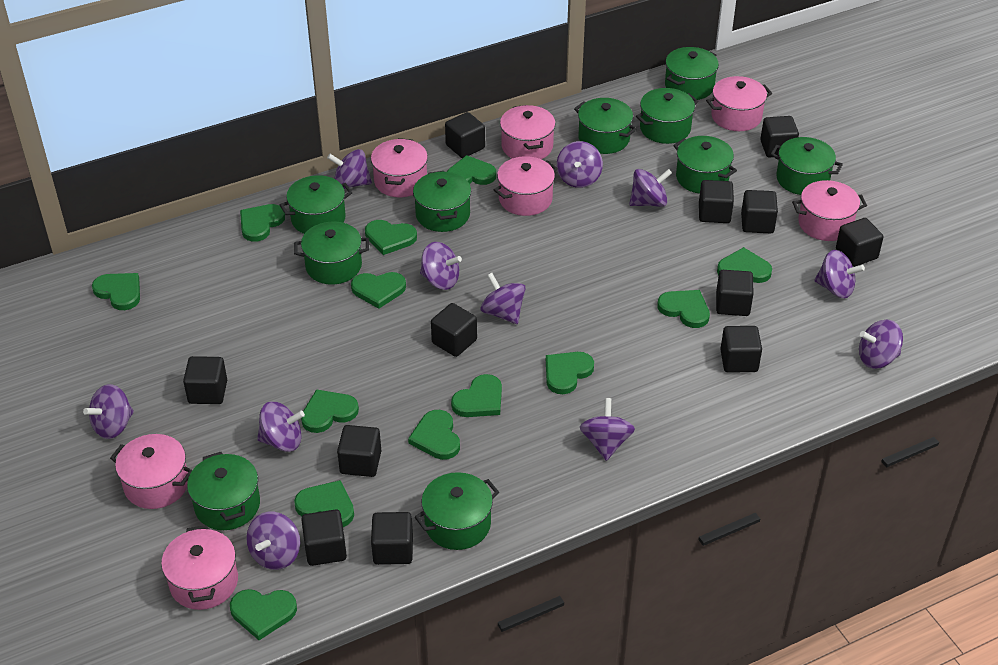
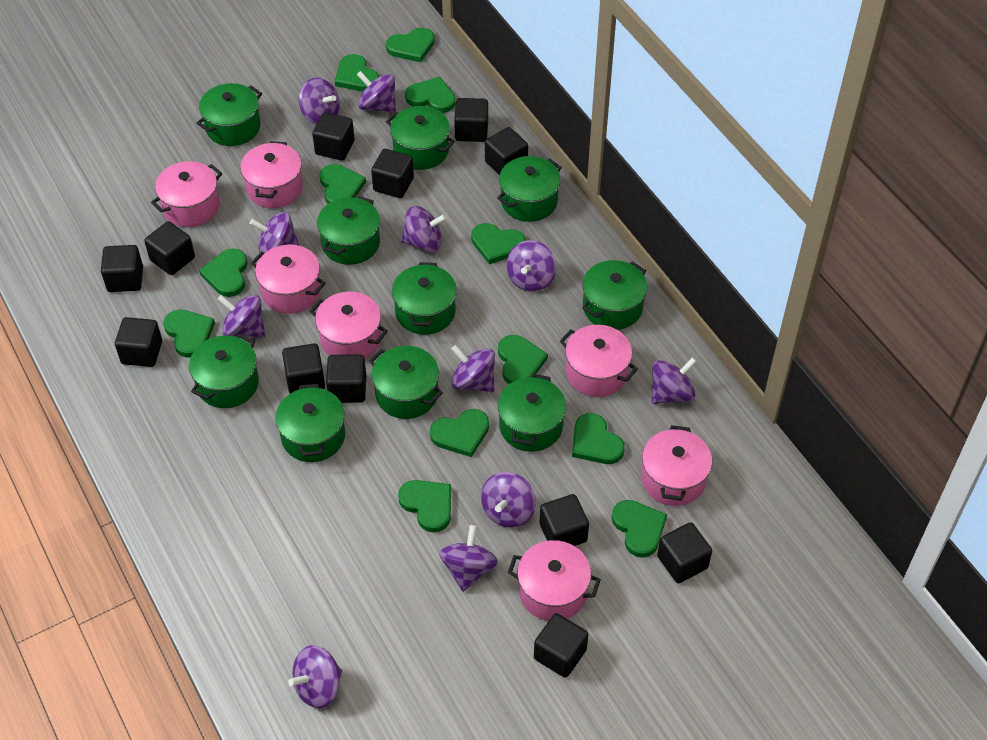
green heart: 13 -> 12

